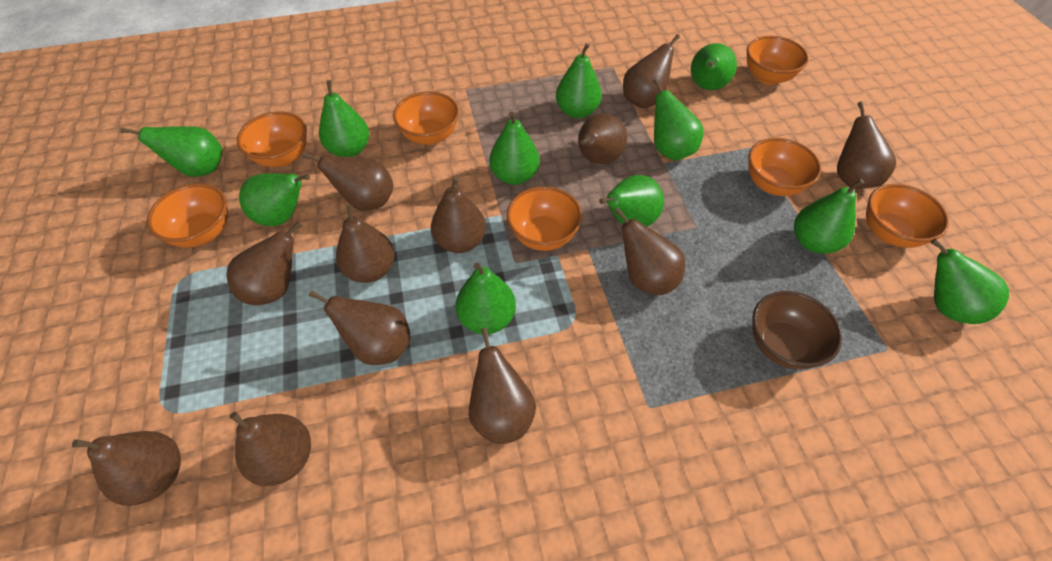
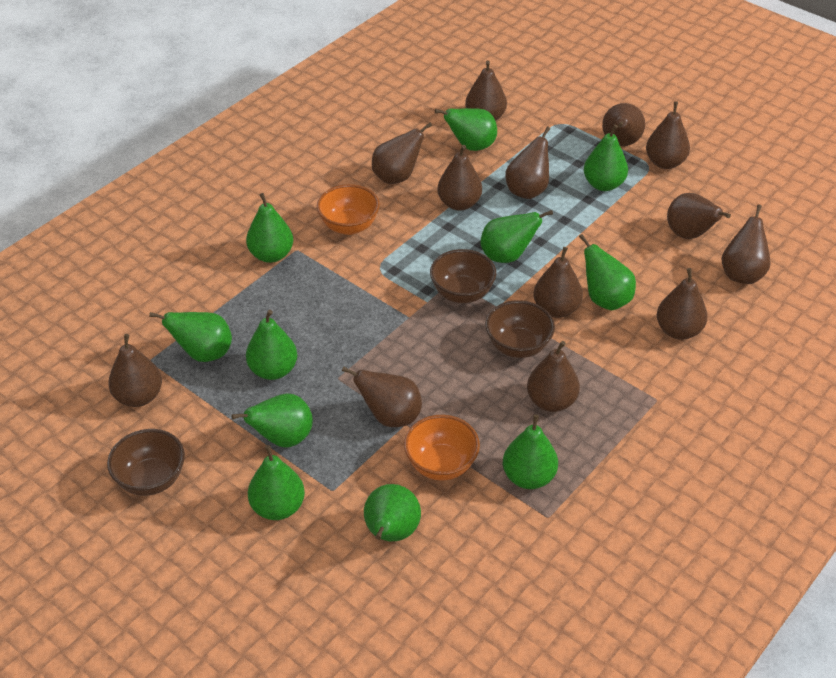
brown bowl: 1 -> 3
brown pear: 12 -> 13
orange bowl: 7 -> 2

